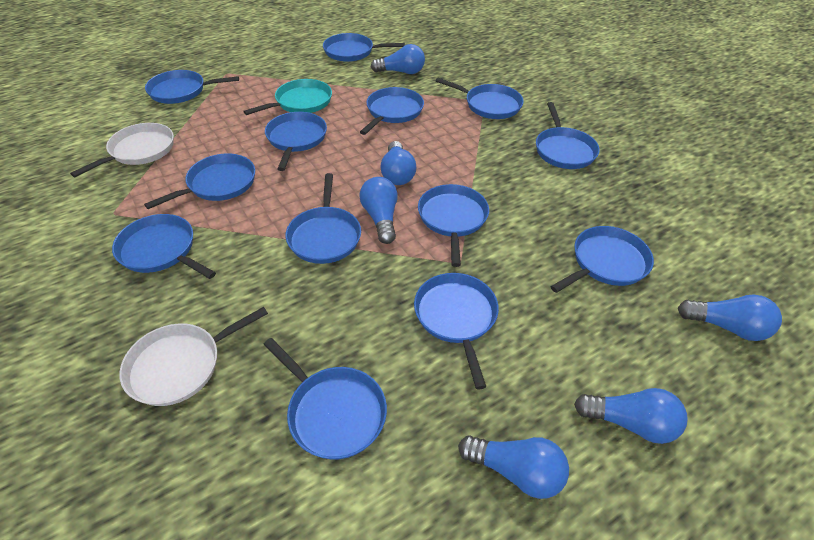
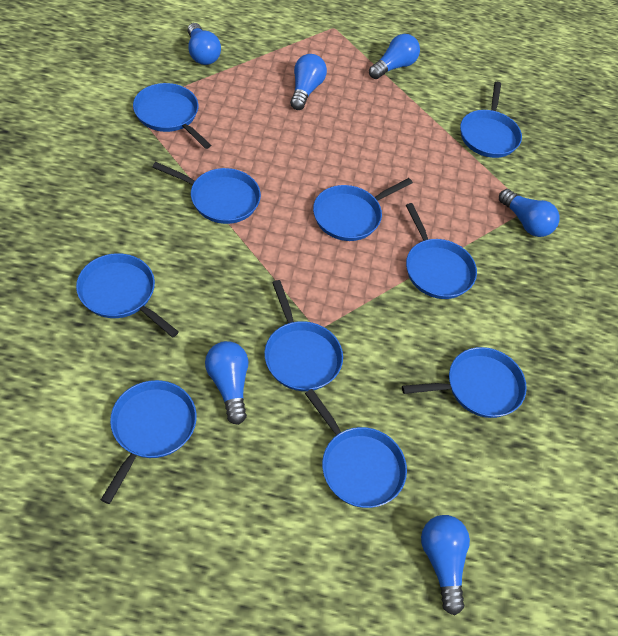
blue pan: 13 -> 10
turquoise pan: 1 -> 0
white pan: 2 -> 0

